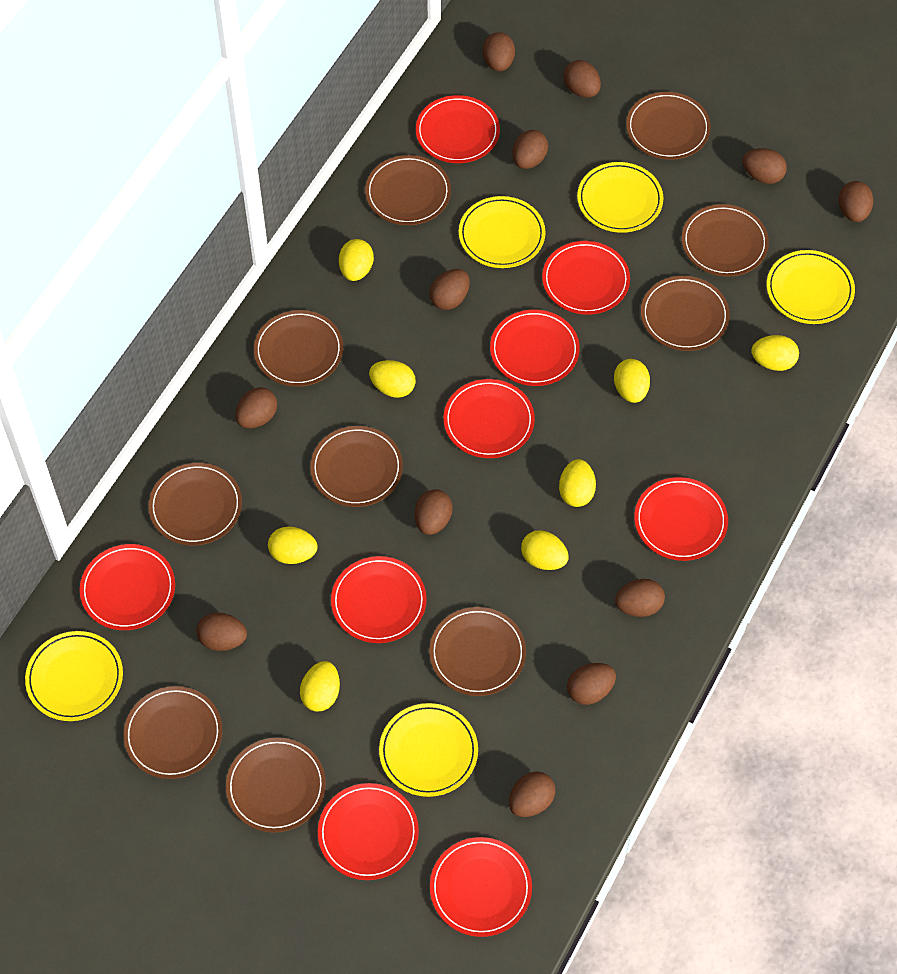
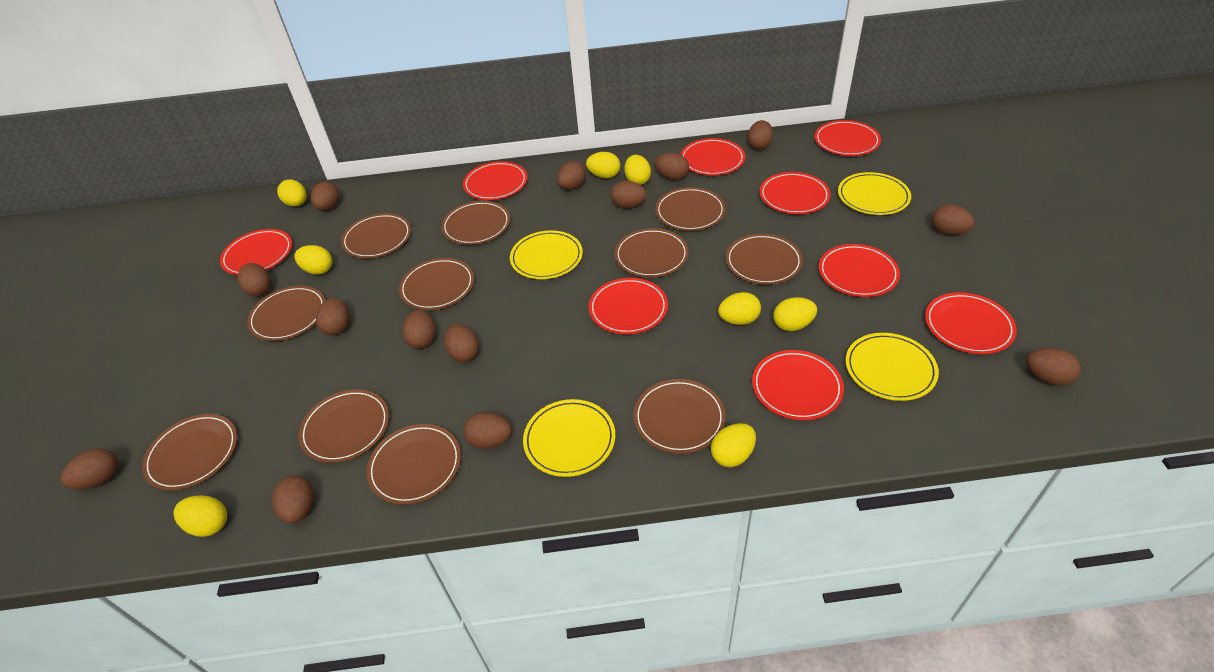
brown egg: 12 -> 14
brown plate: 10 -> 11
yellow plate: 5 -> 4

